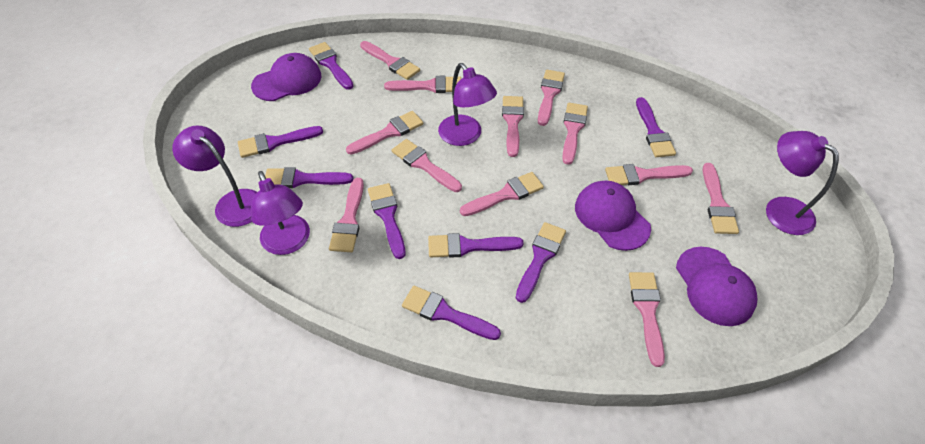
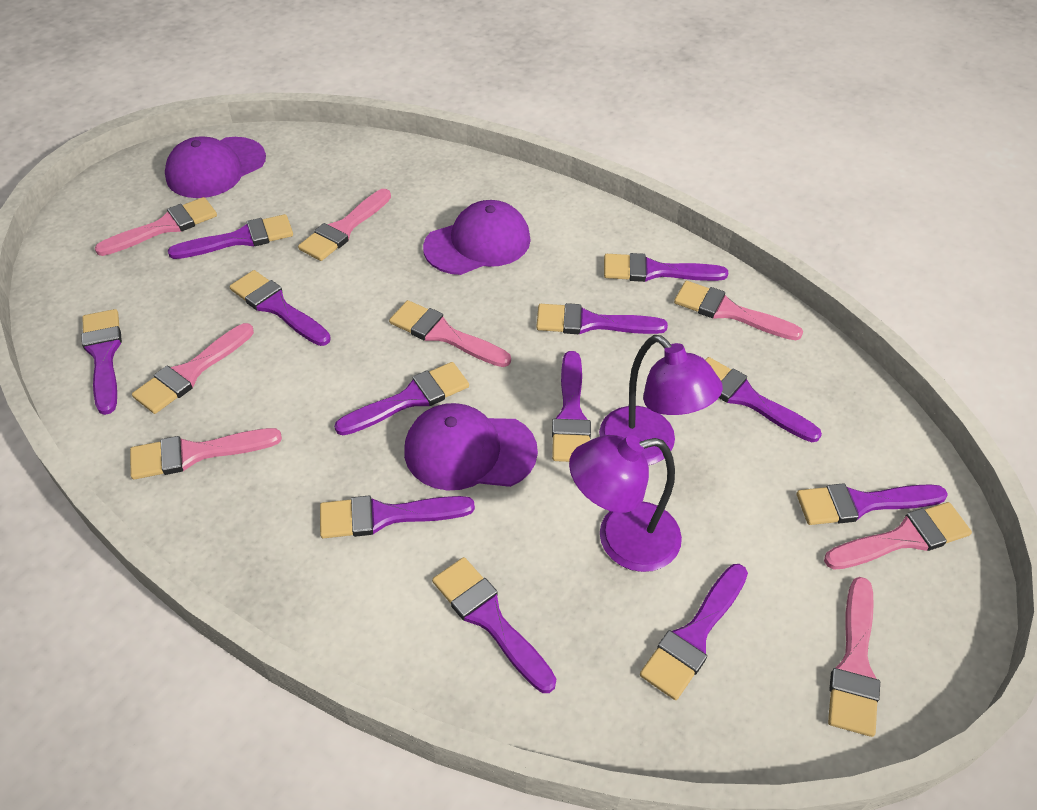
pink brush: 12 -> 8
purple brush: 8 -> 12
purple lamp: 4 -> 2

